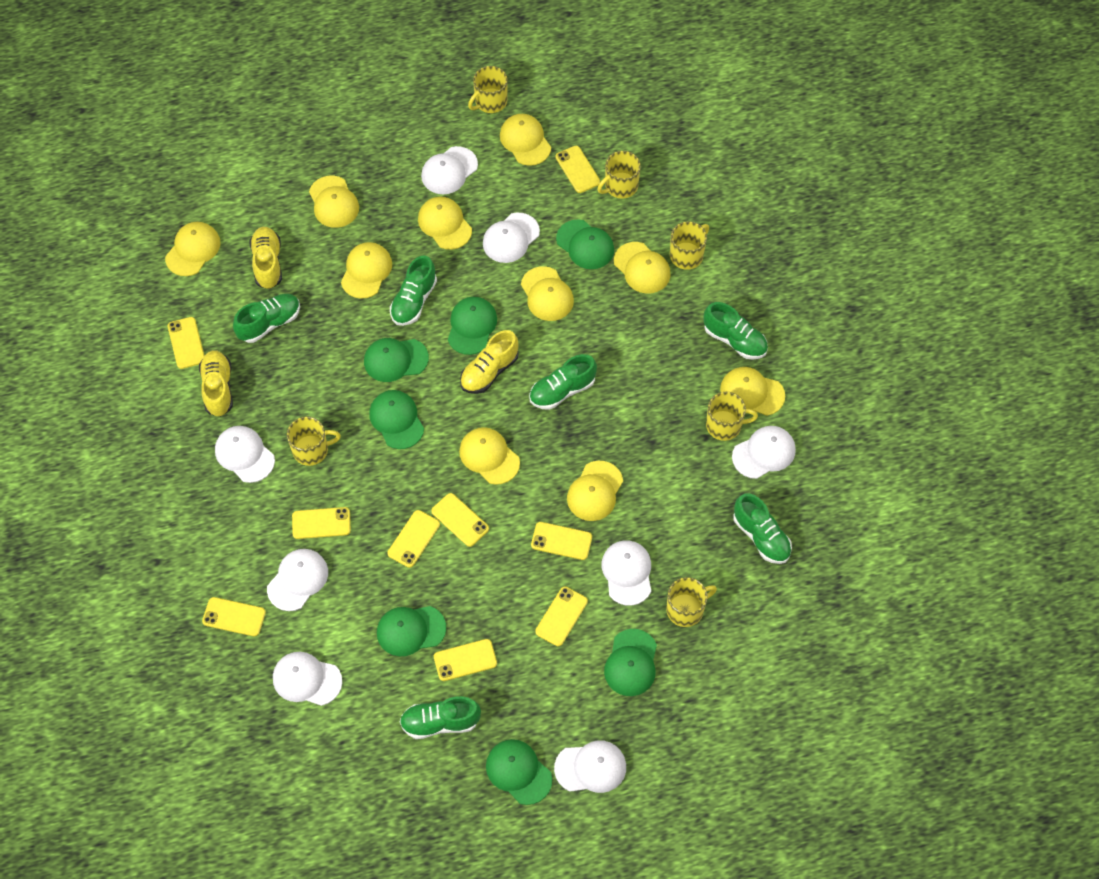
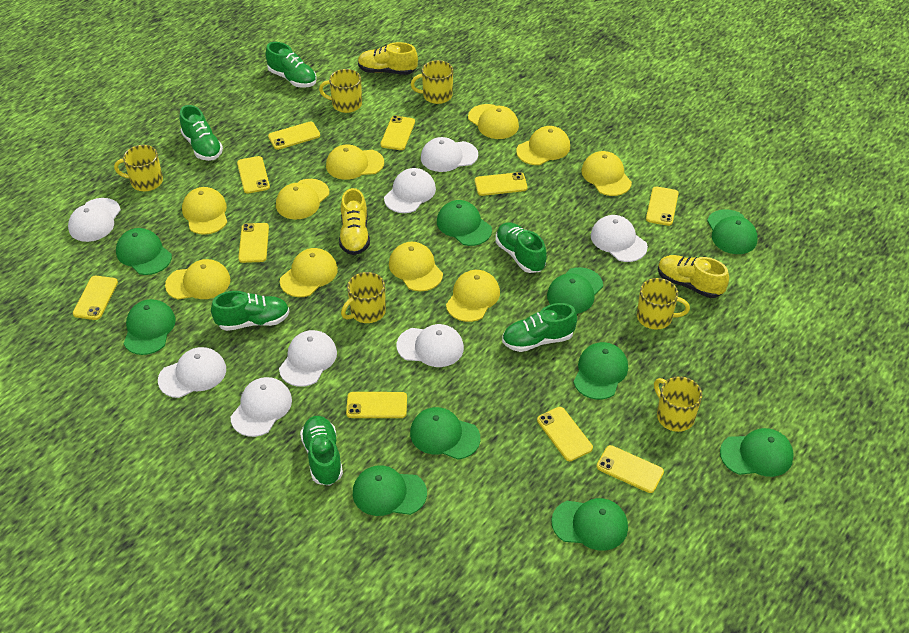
green cap: 7 -> 10
yellow phone: 9 -> 10

